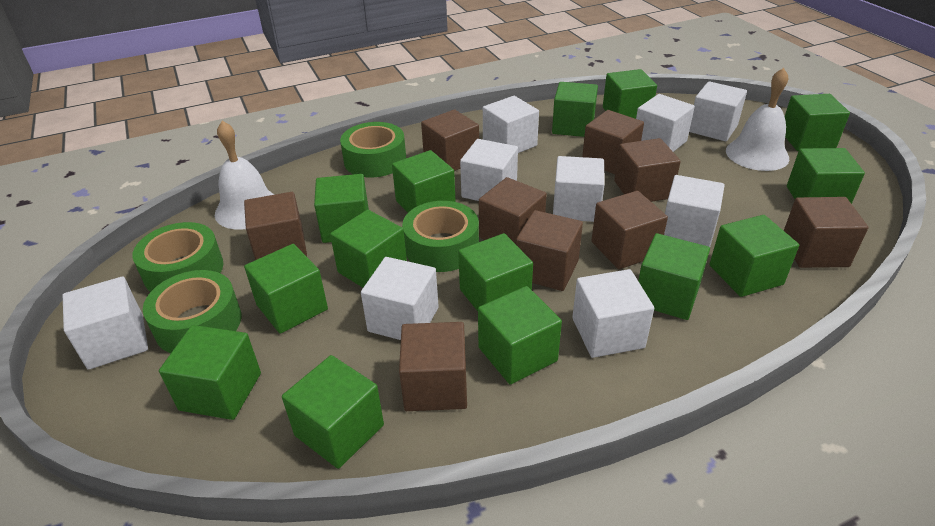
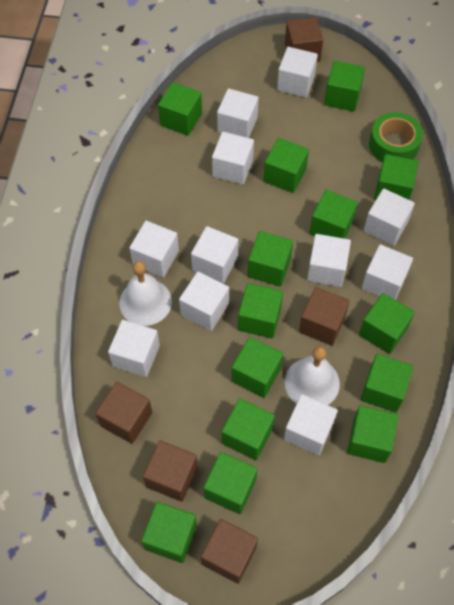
brown cube: 9 -> 5
green tape: 4 -> 1
white cube: 9 -> 11

